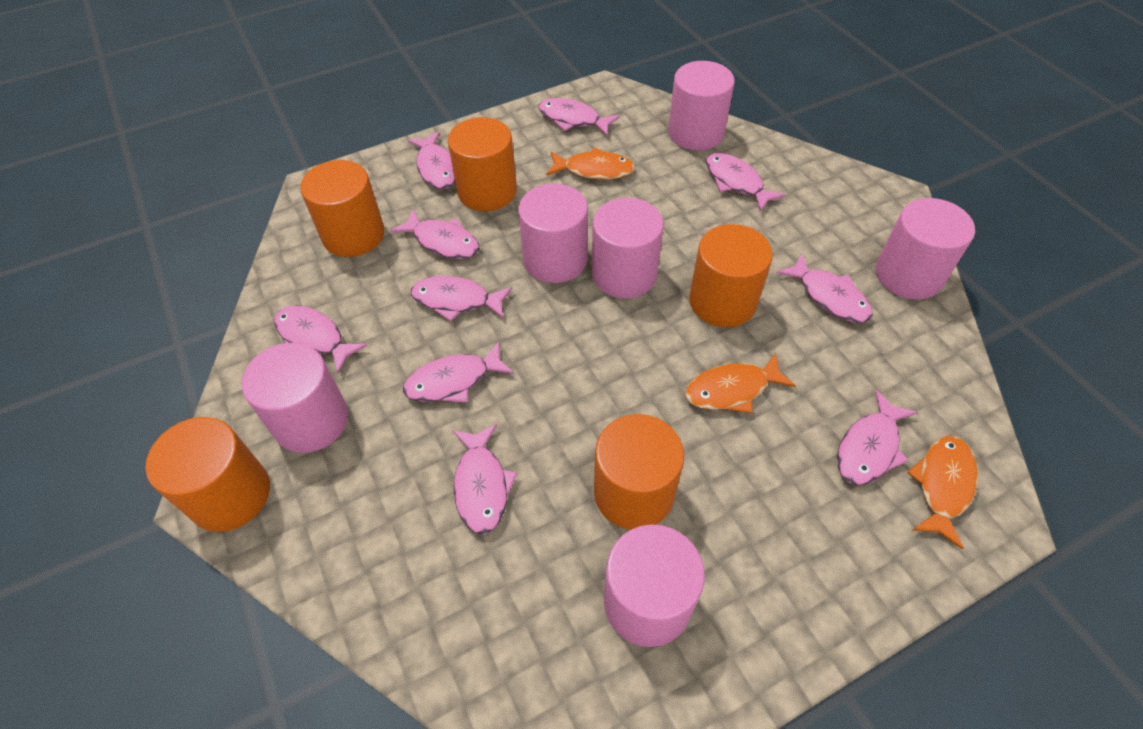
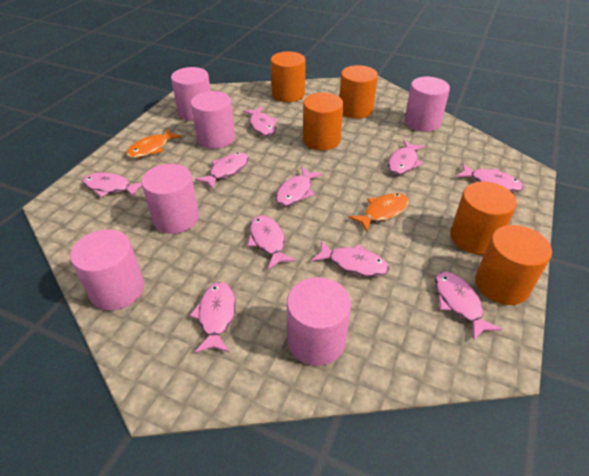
orange fish: 3 -> 2

